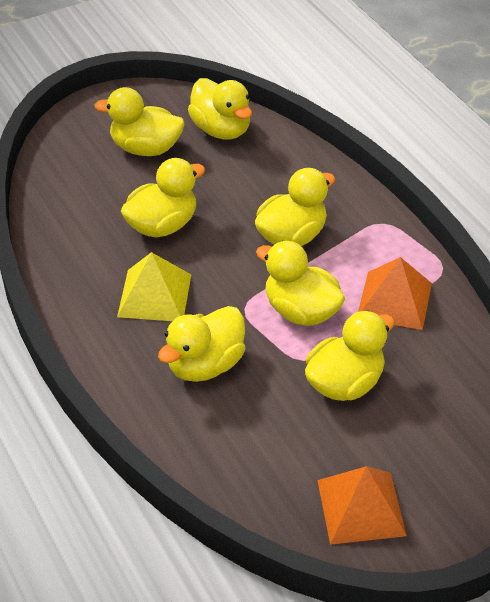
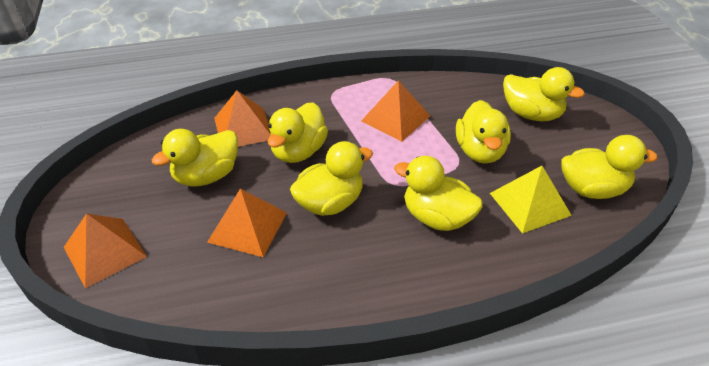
orange pyramid: 2 -> 4

